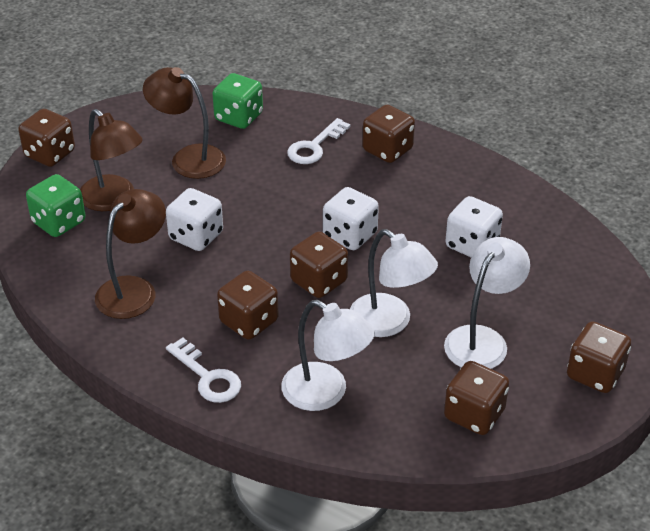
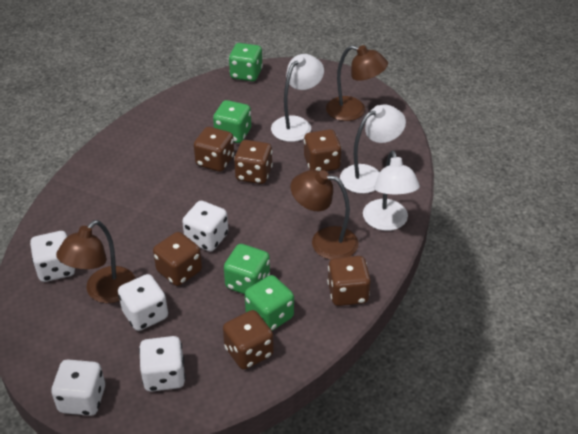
green dice: 2 -> 4
white dice: 3 -> 5
white key: 2 -> 0

